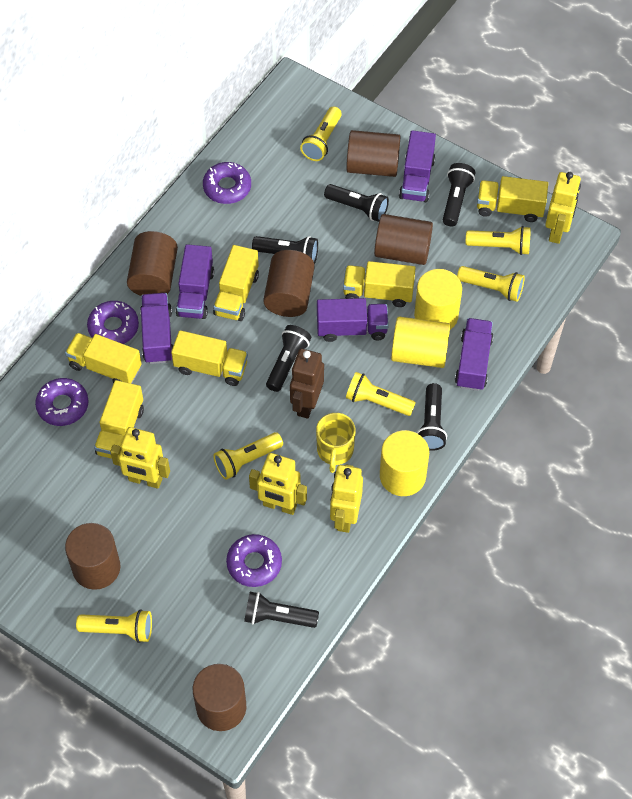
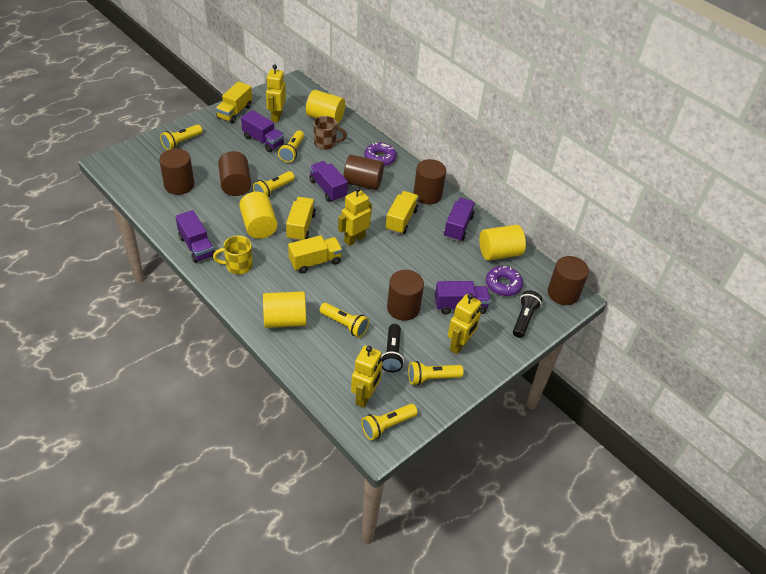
black flashlight: 6 -> 2
brown mug: 0 -> 1
brown robot: 1 -> 0
purple donut: 4 -> 2
yellow cylinder: 3 -> 4
yellow truck: 6 -> 4

